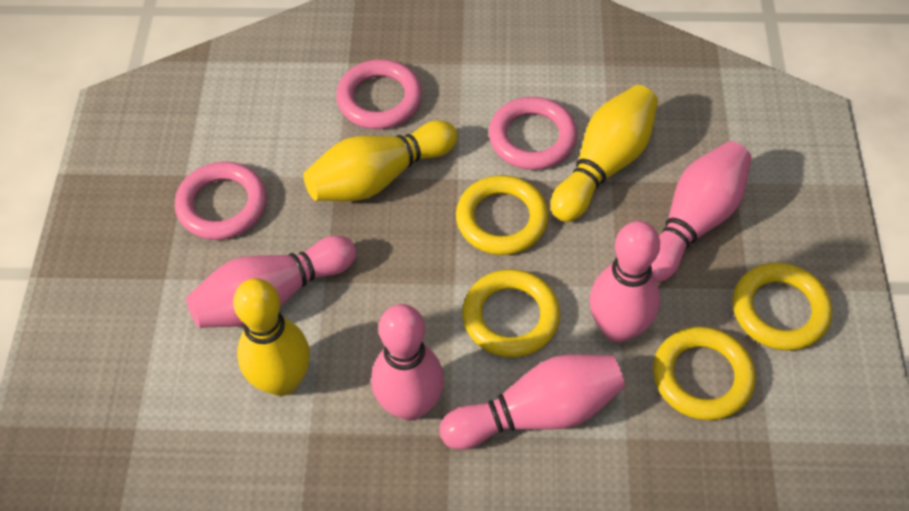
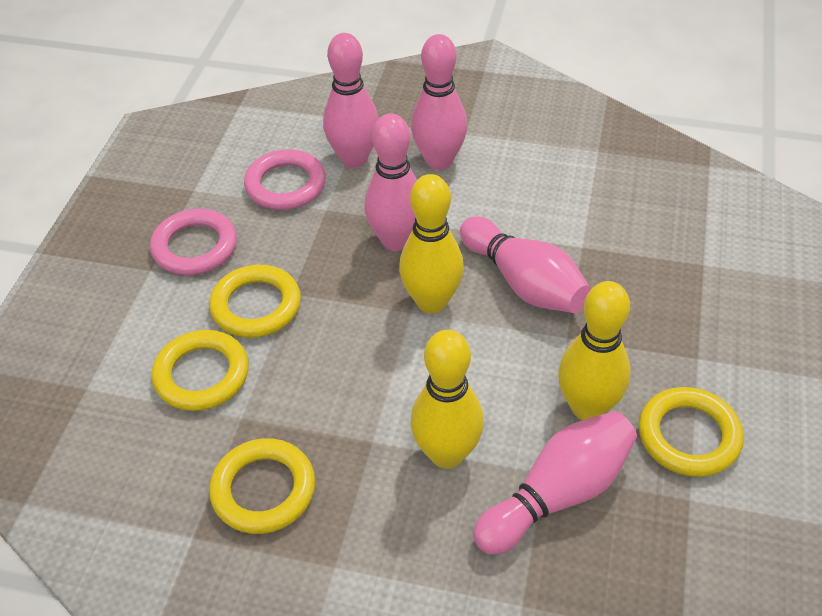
pink ring: 3 -> 2

